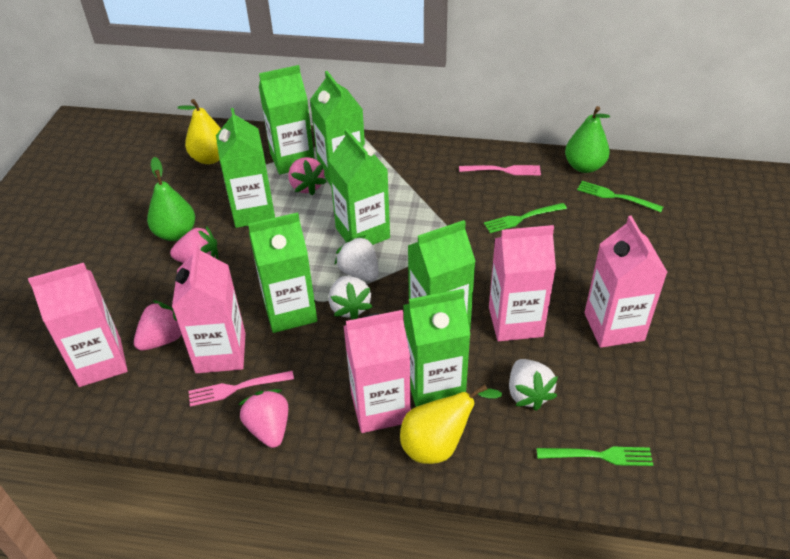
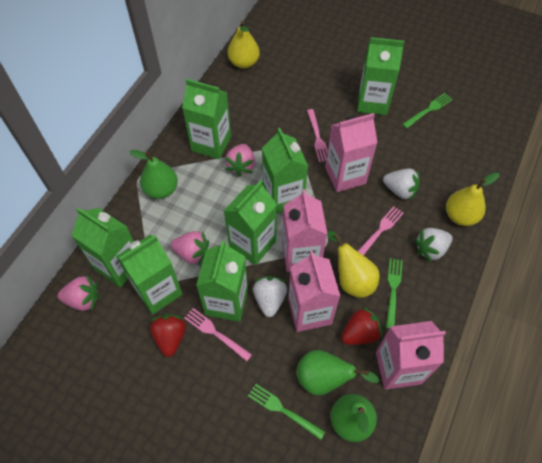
green pear: 2 -> 3
pink carton: 5 -> 4
pink fork: 2 -> 3
pink strawberry: 4 -> 3
red strawberry: 0 -> 2
yellow pear: 2 -> 3

